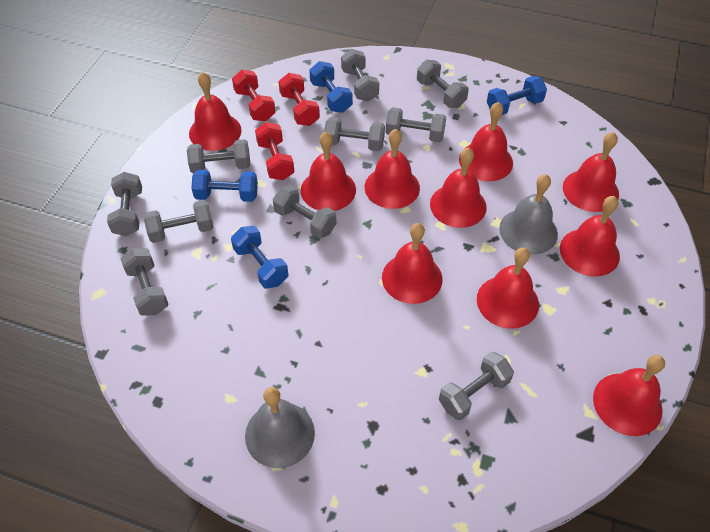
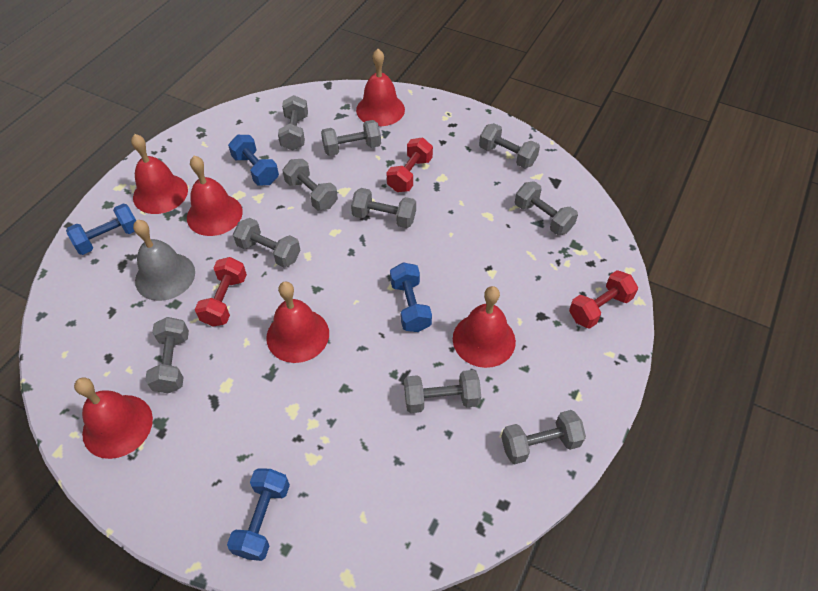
grey bell: 2 -> 1
red bell: 10 -> 6

